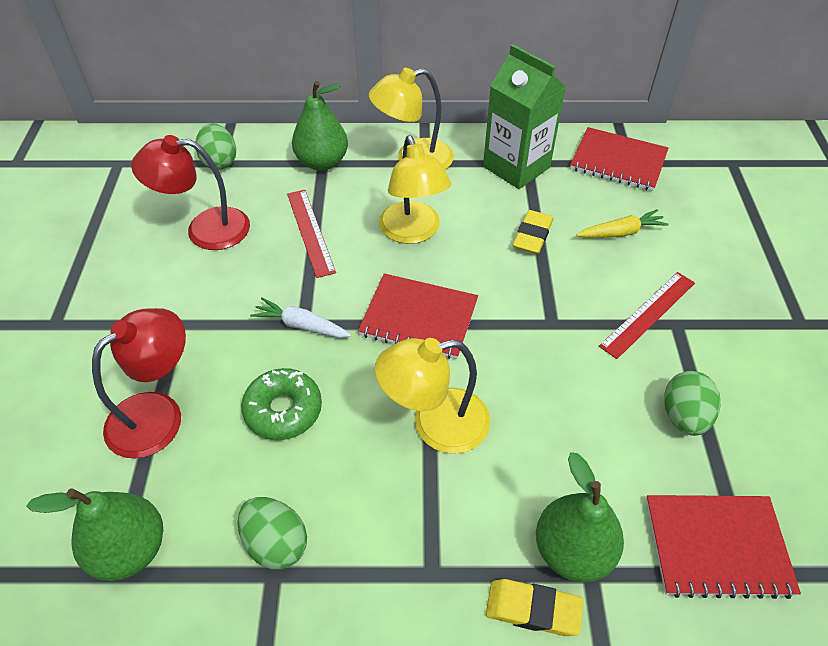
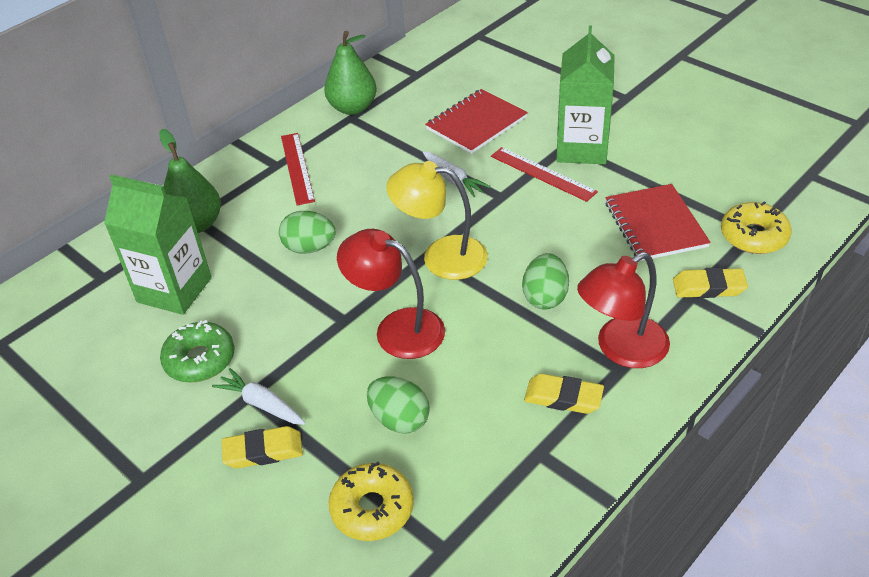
green carton: 1 -> 2
green pear: 3 -> 2
red notebook: 3 -> 2
white carrot: 1 -> 2
yellow carrot: 1 -> 0
yellow donut: 0 -> 2
yellow eraser: 2 -> 3
yellow lamp: 3 -> 1

